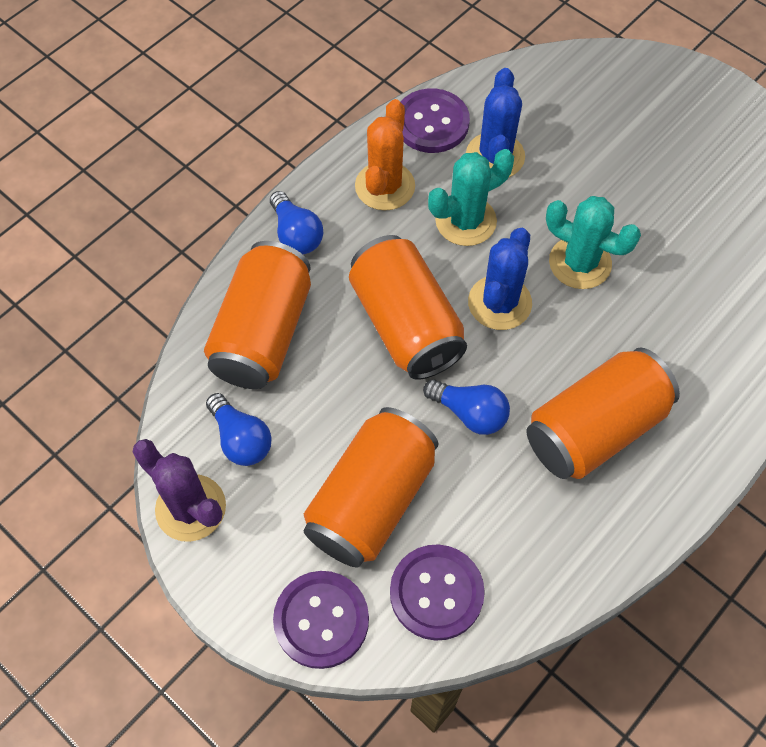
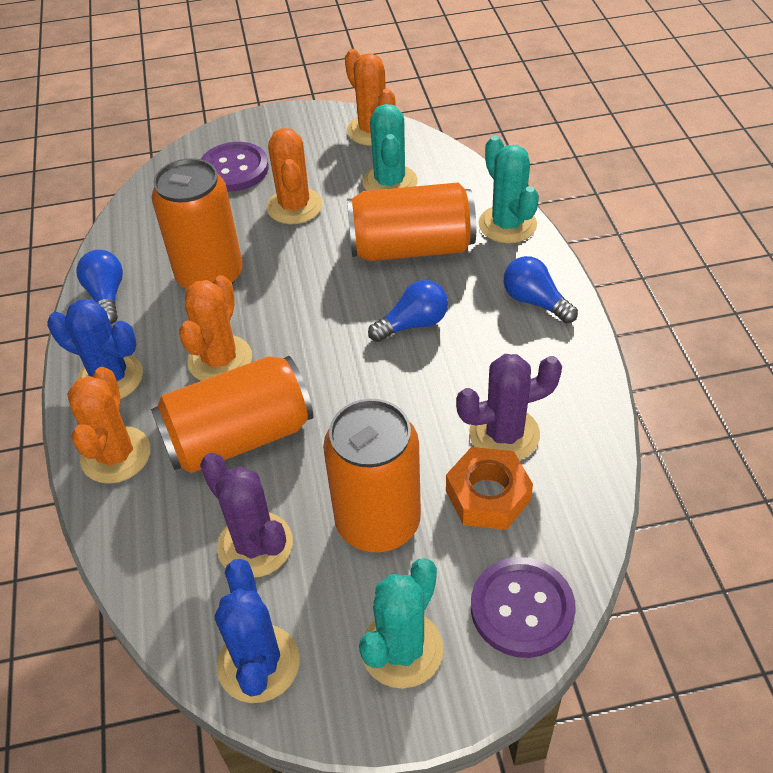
orange cactus: 1 -> 4
orange nut: 0 -> 1
purple button: 3 -> 2
purple cactus: 1 -> 2
turquoise cactus: 2 -> 3

